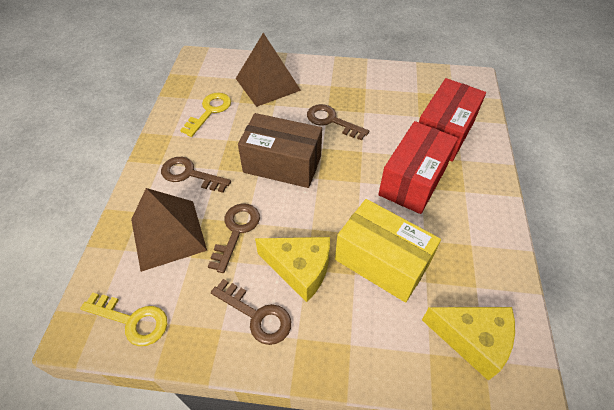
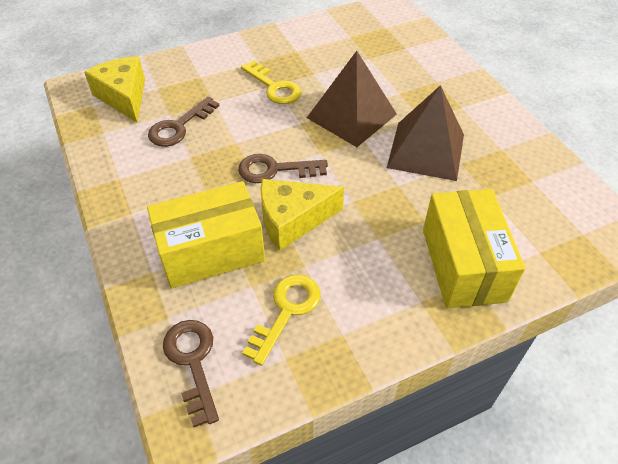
brown box: 1 -> 0
brown key: 4 -> 3
red box: 2 -> 0
yellow box: 1 -> 2

